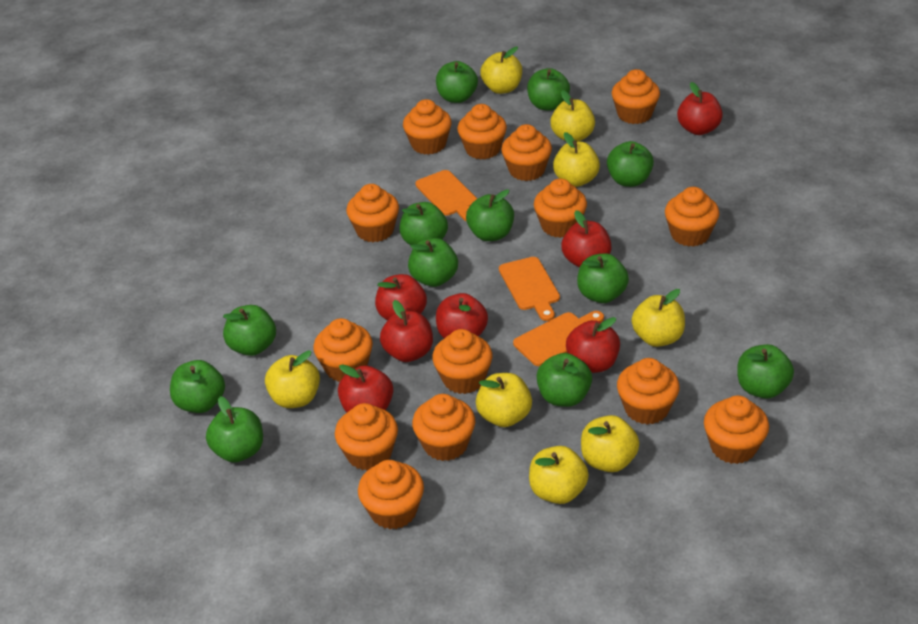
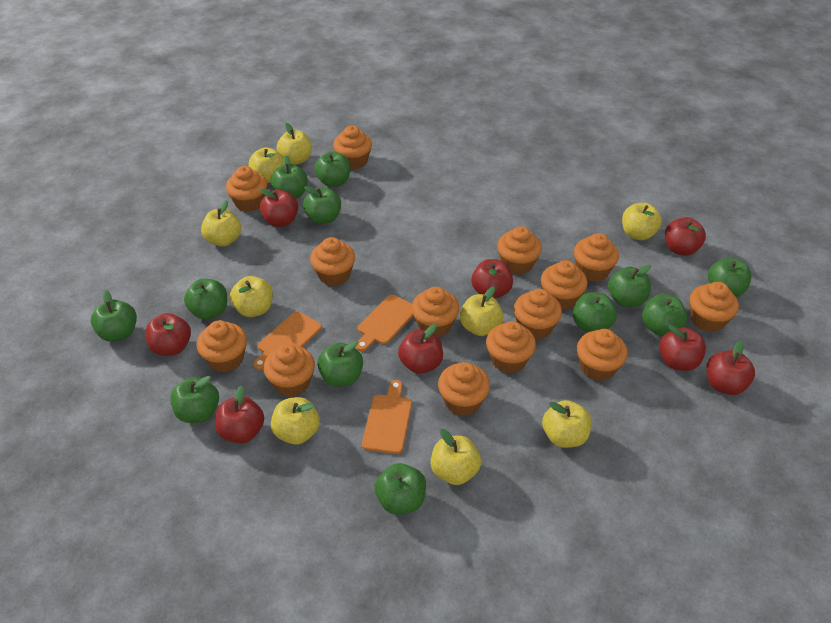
red apple: 7 -> 8
yellow apple: 8 -> 9

